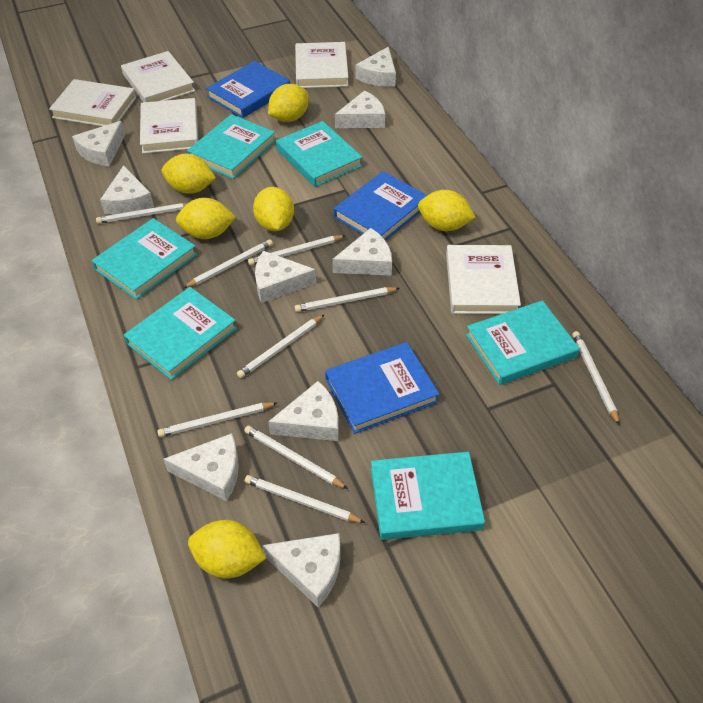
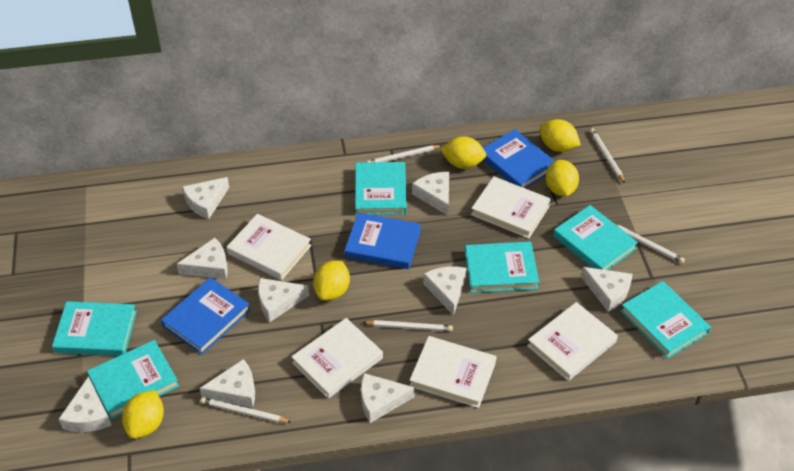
white pencil: 9 -> 5
yellow lemon: 6 -> 5

